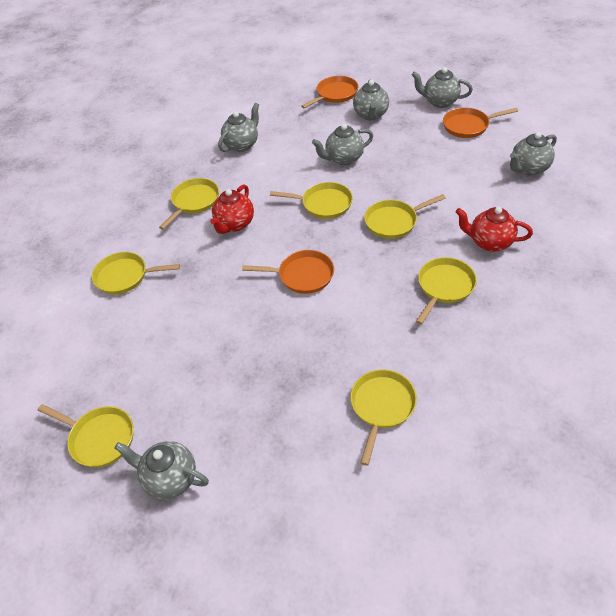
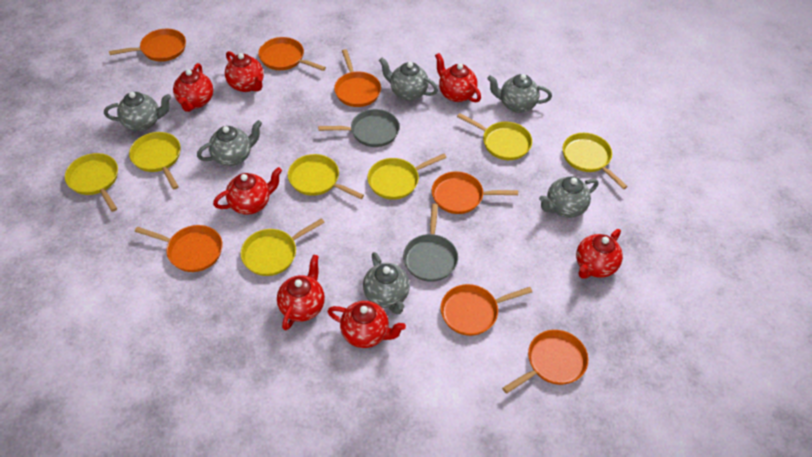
grey pan: 0 -> 2
orange pan: 3 -> 7
red teapot: 2 -> 7

